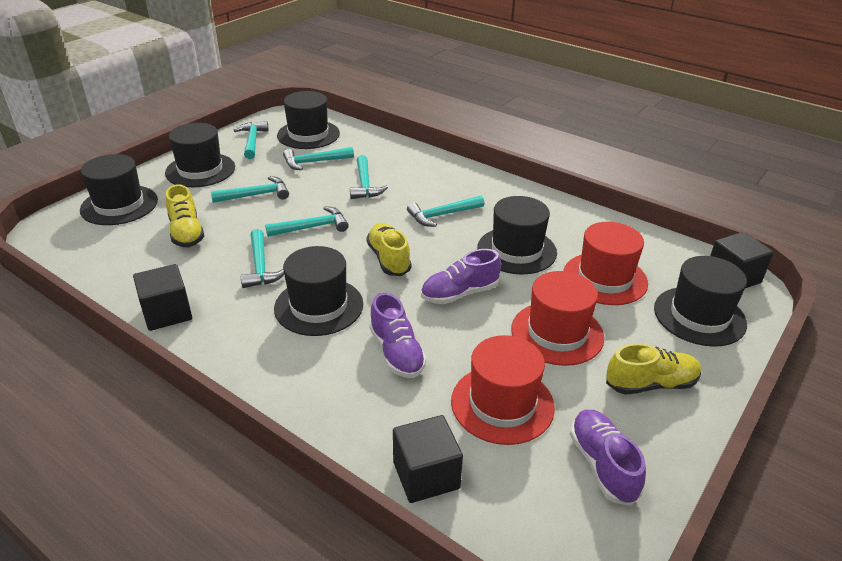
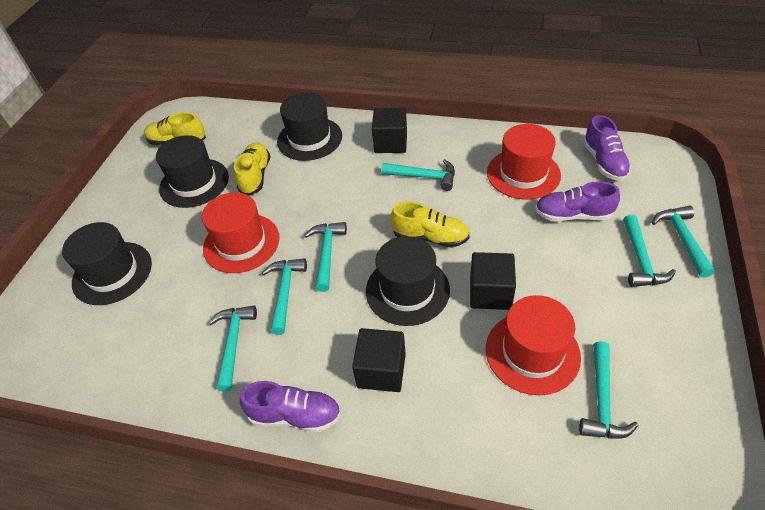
black hat: 6 -> 4

